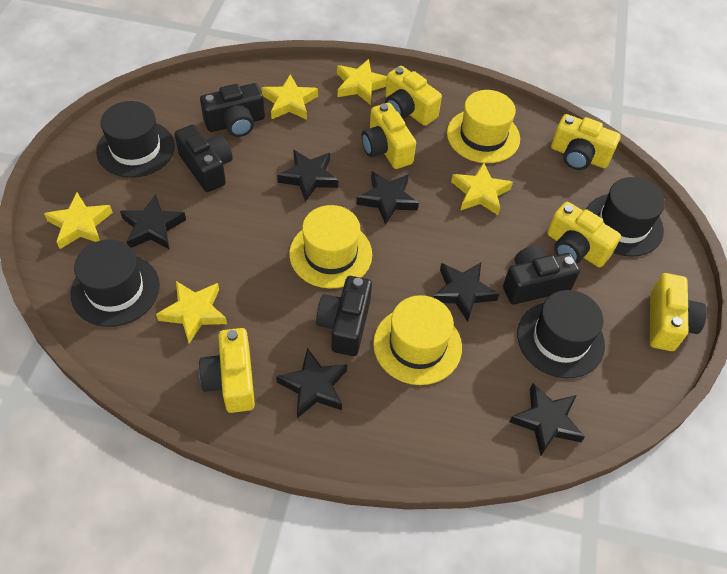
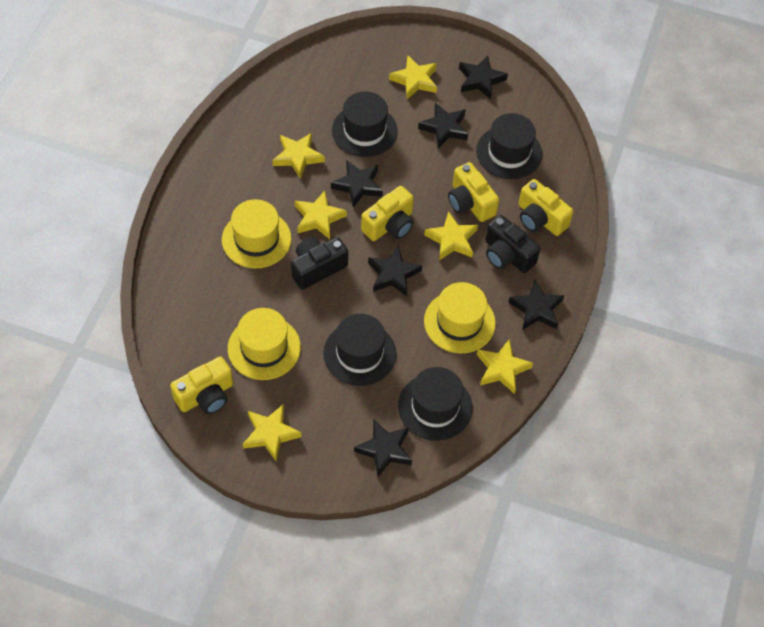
black camera: 4 -> 2
yellow camera: 6 -> 4
yellow star: 5 -> 6

